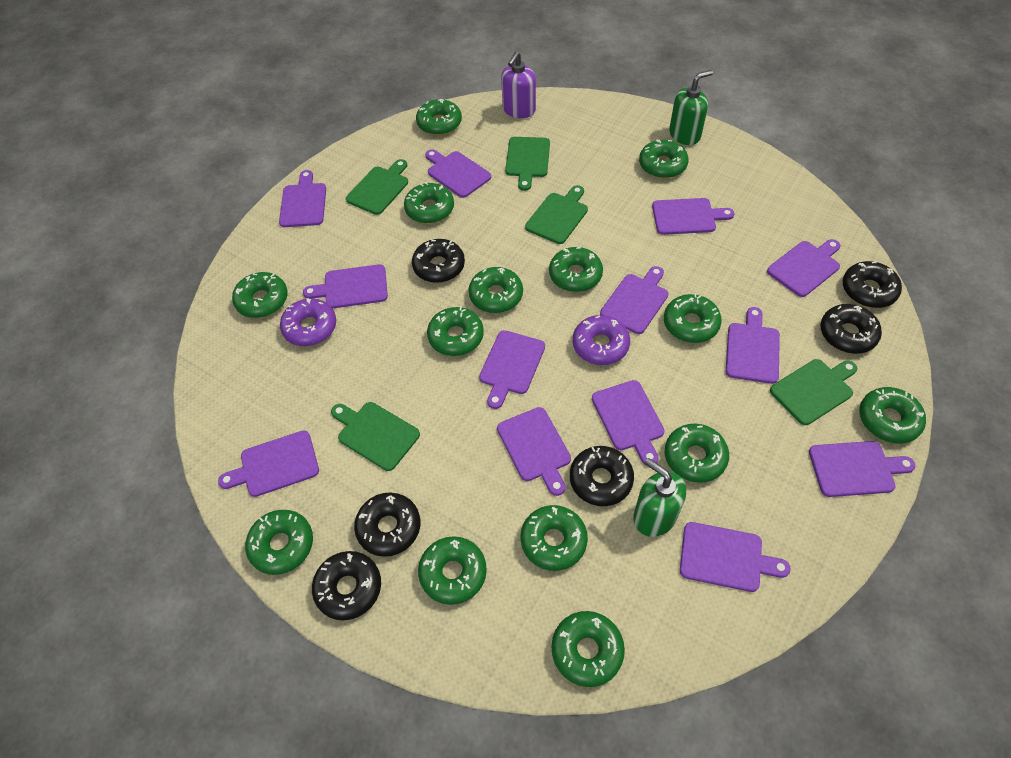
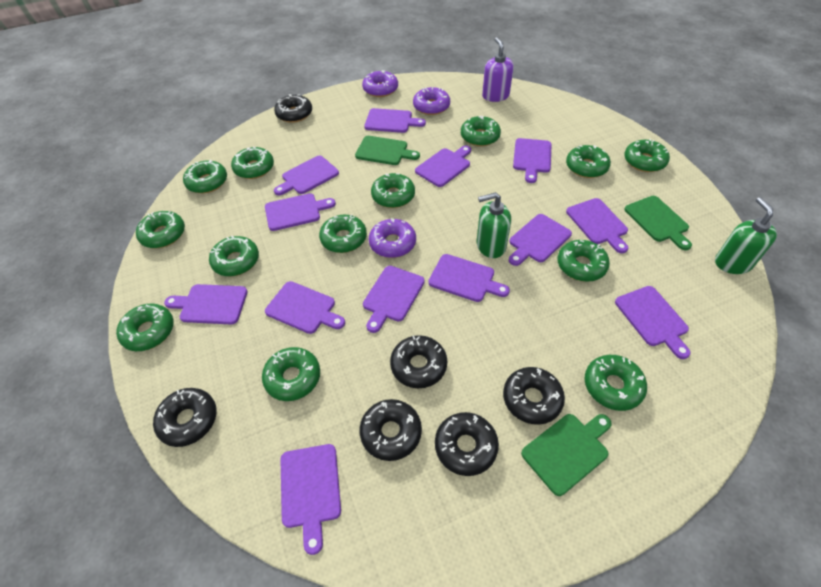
green cutting board: 5 -> 3
green donut: 14 -> 13
purple donut: 2 -> 3

